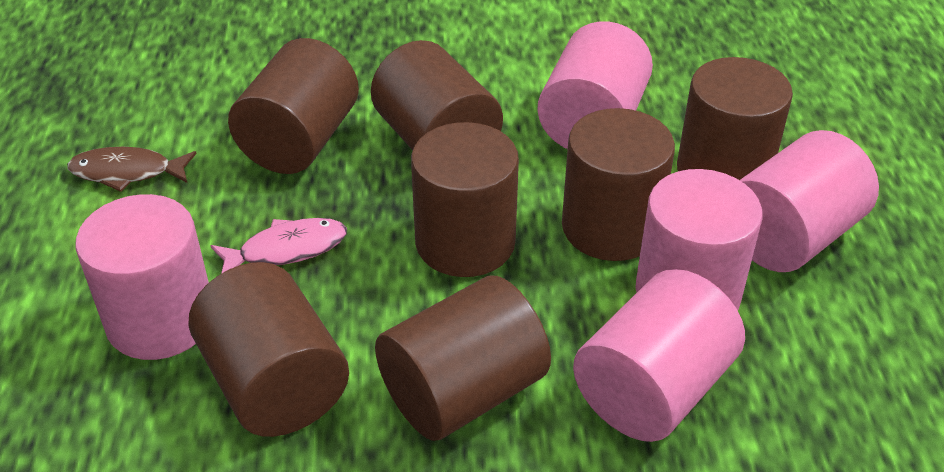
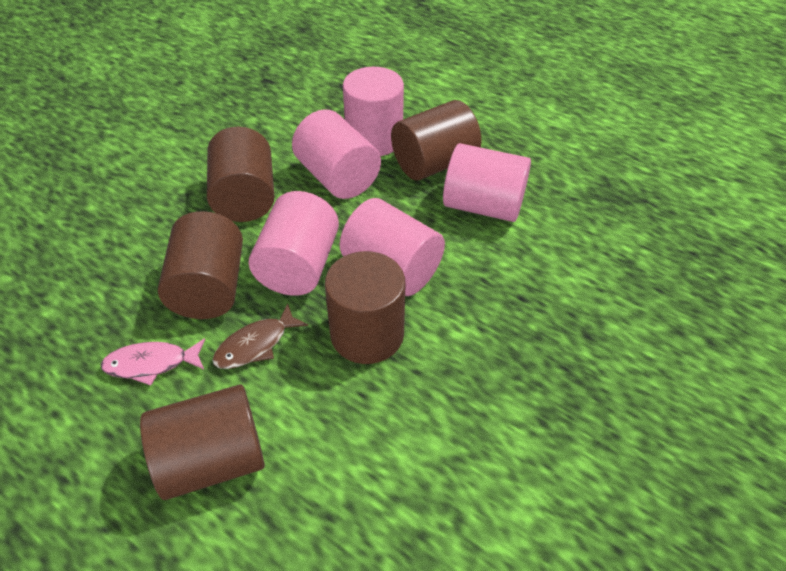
brown cylinder: 7 -> 5

